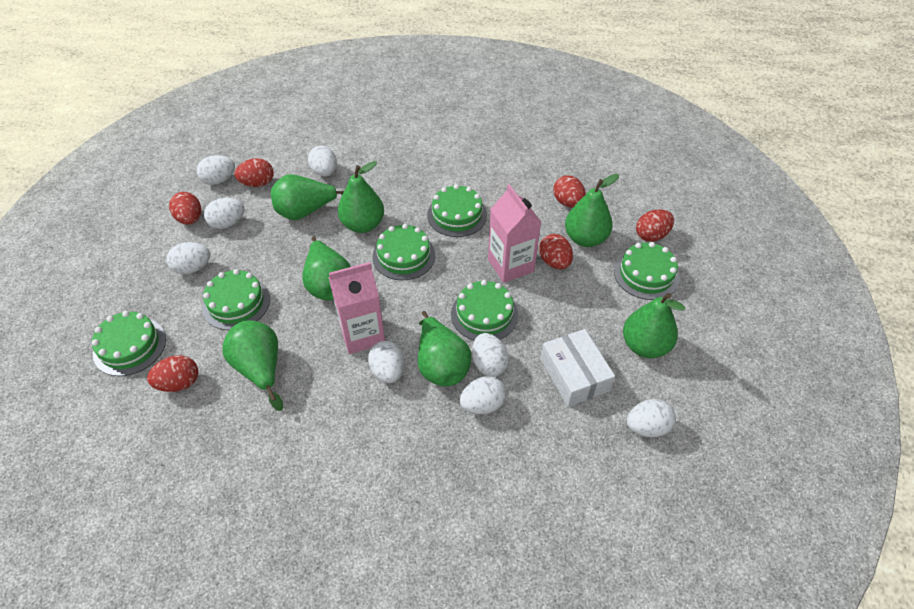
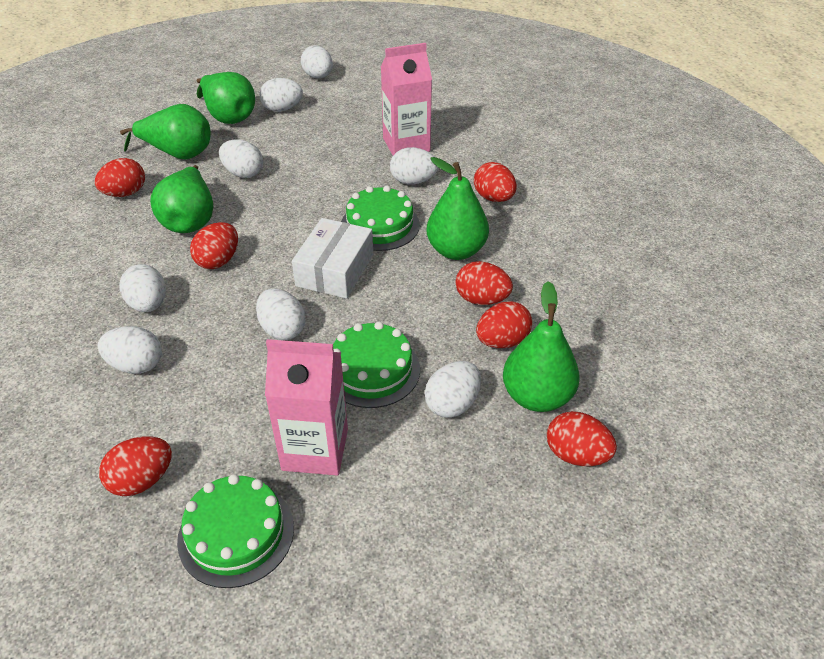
green cake: 6 -> 3
green pear: 7 -> 5
red egg: 6 -> 7

